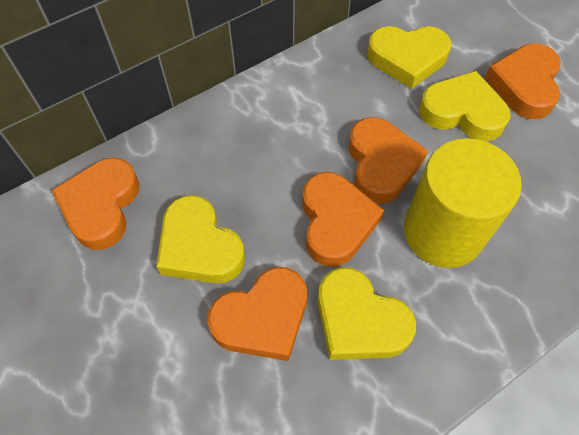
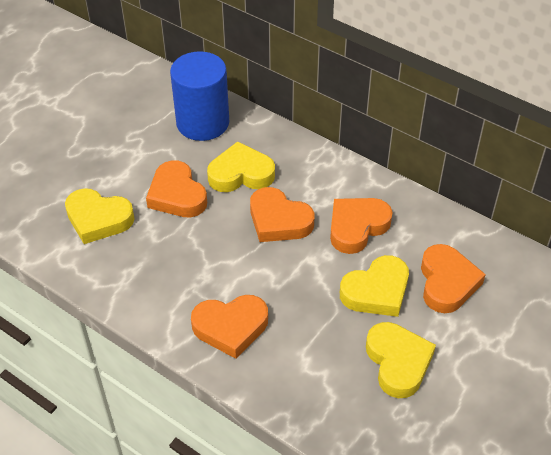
blue cylinder: 0 -> 1
yellow cylinder: 1 -> 0

